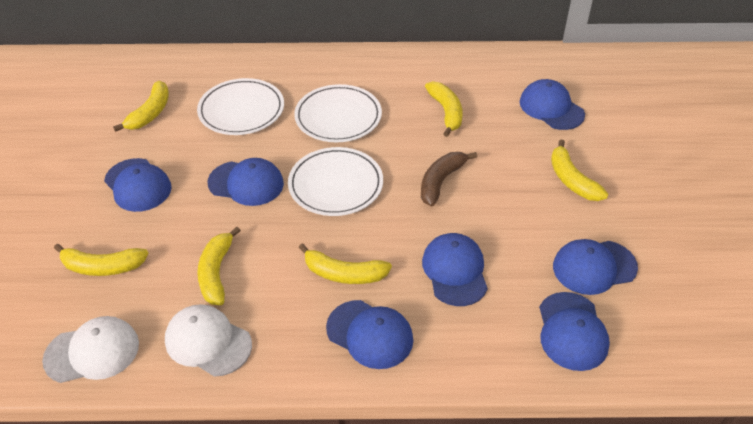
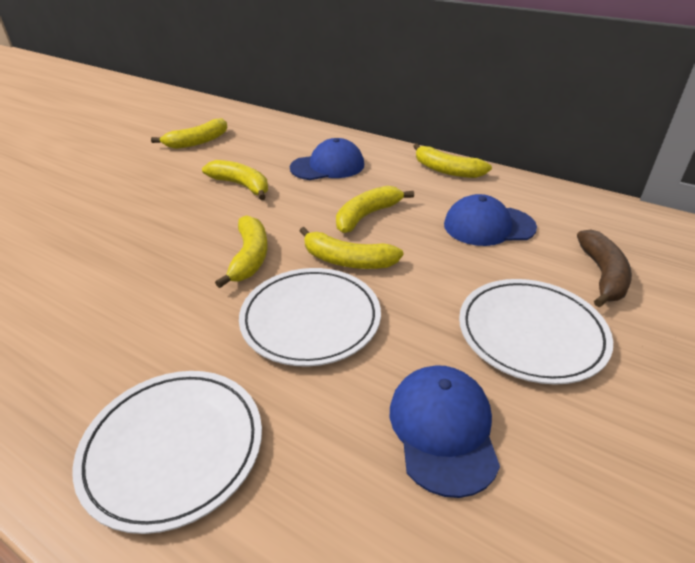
blue cap: 7 -> 3
white cap: 2 -> 0

